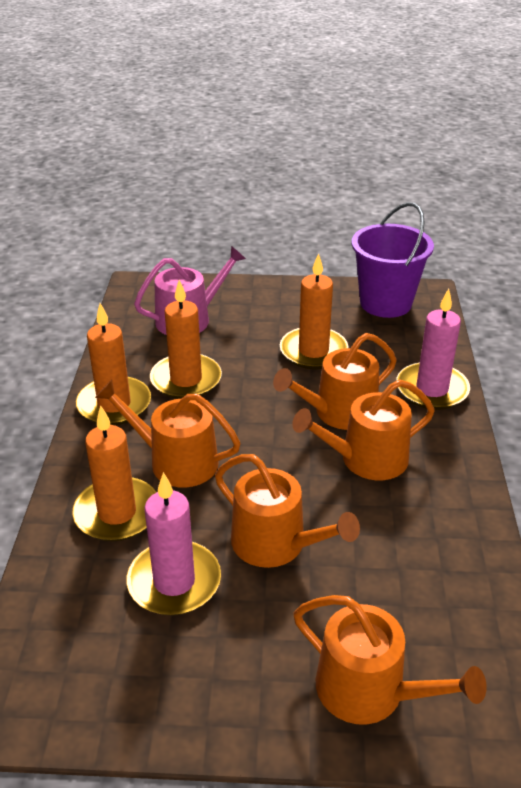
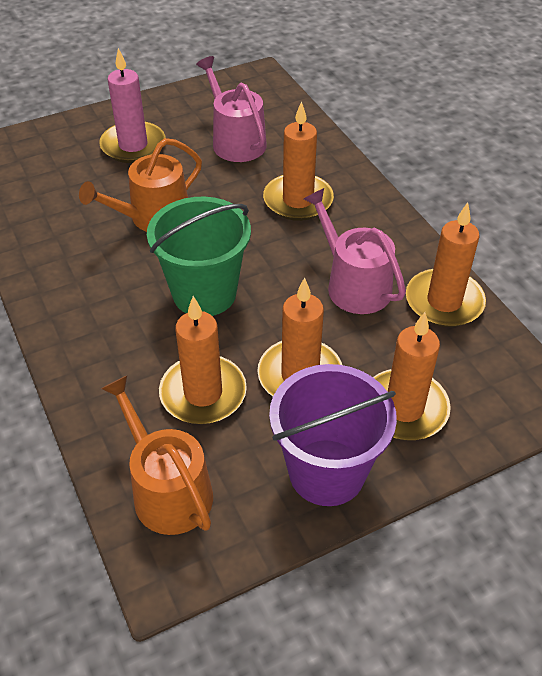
green bucket: 0 -> 1
orange candle: 4 -> 5
orange watering can: 5 -> 2
pink candle: 2 -> 1
pink watering can: 1 -> 2

